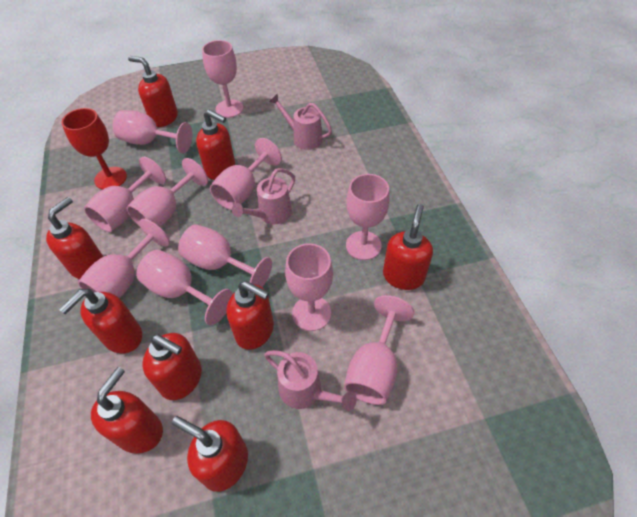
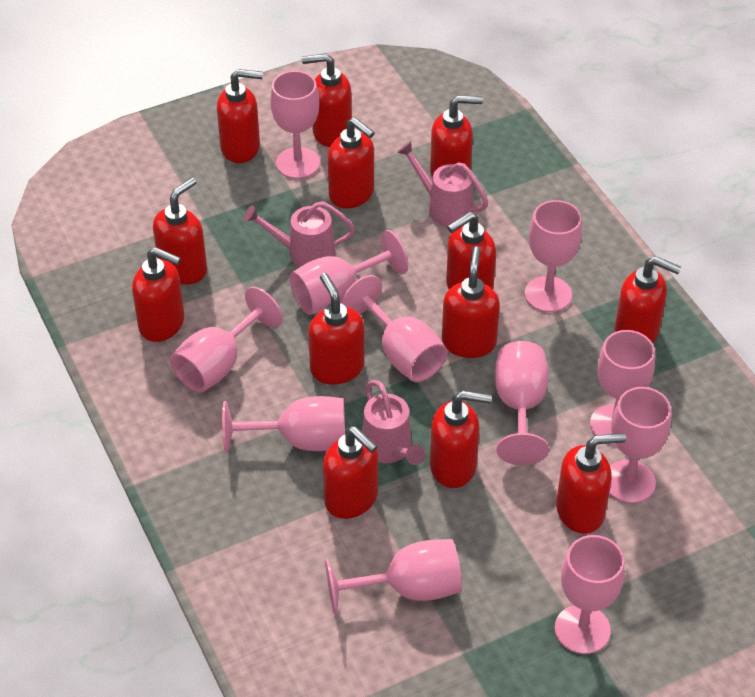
red goblet: 1 -> 0
red soap dispenser: 9 -> 13

